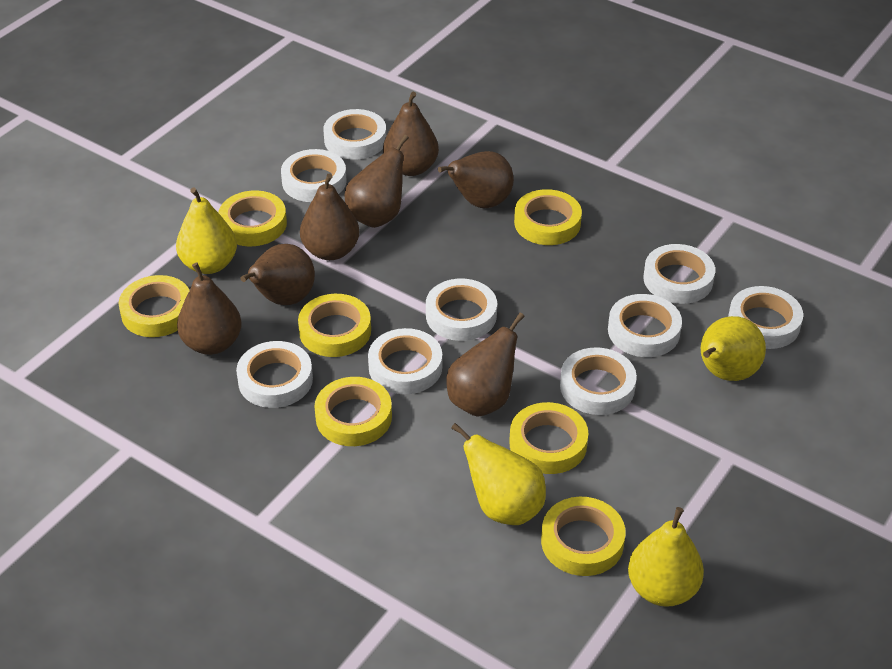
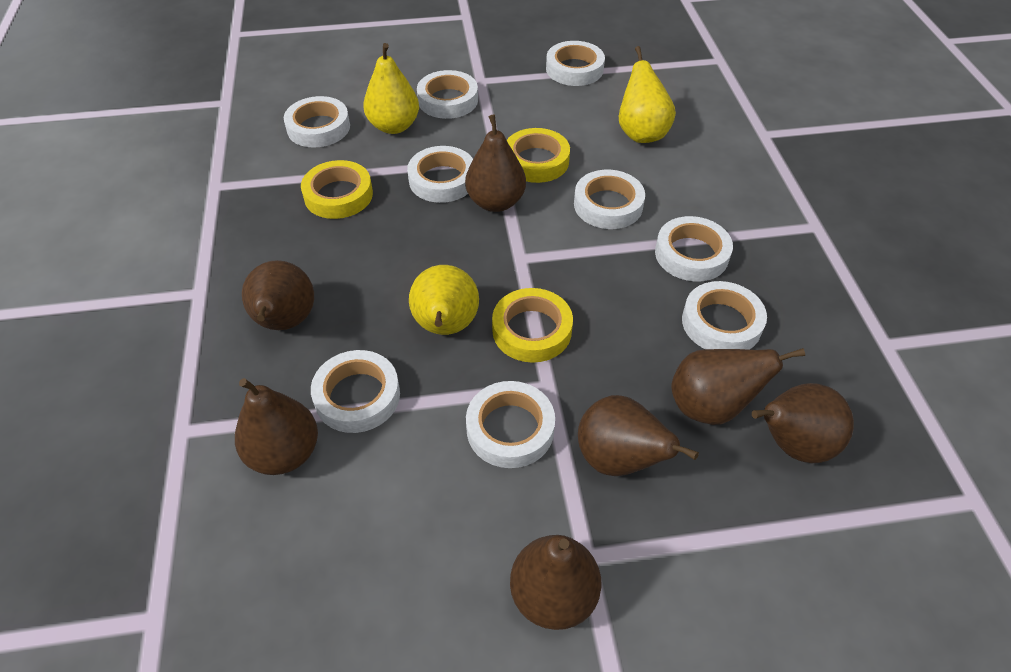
yellow pear: 4 -> 3
yellow tape: 7 -> 3

